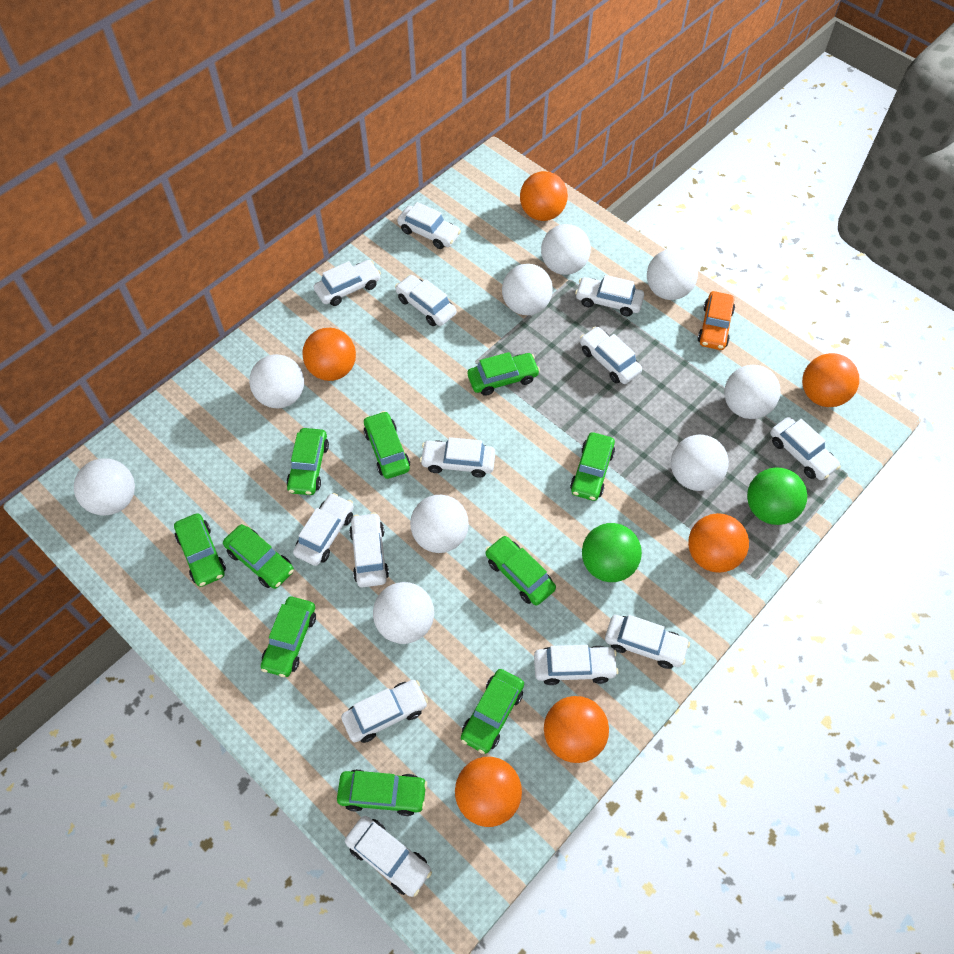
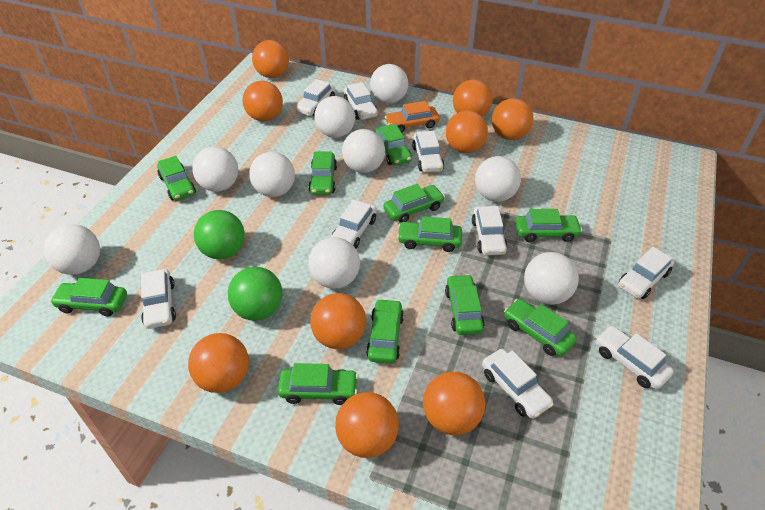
green car: 10 -> 11
orange ball: 6 -> 9
white car: 13 -> 9

